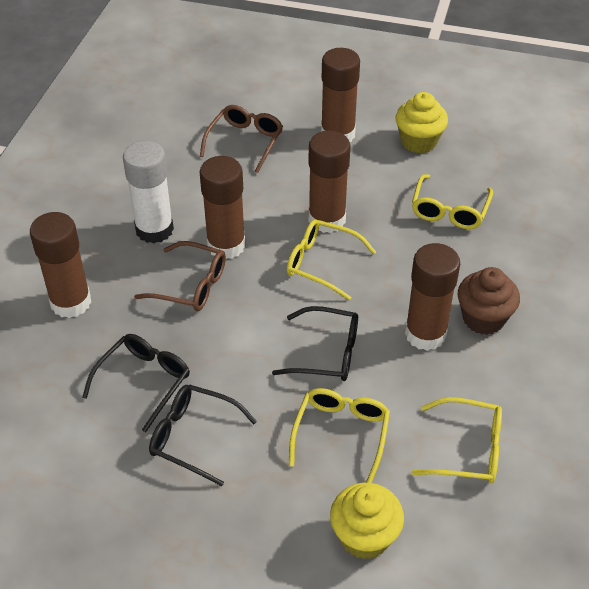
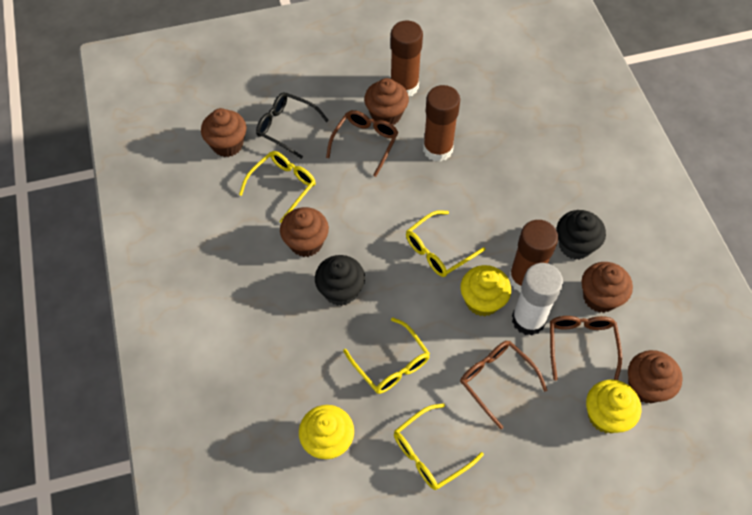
black cupcake: 0 -> 2
black glasses: 3 -> 1
brown cupcake: 1 -> 5
brown glasses: 2 -> 3
brown glue stick: 5 -> 3
yellow cupcake: 2 -> 3

